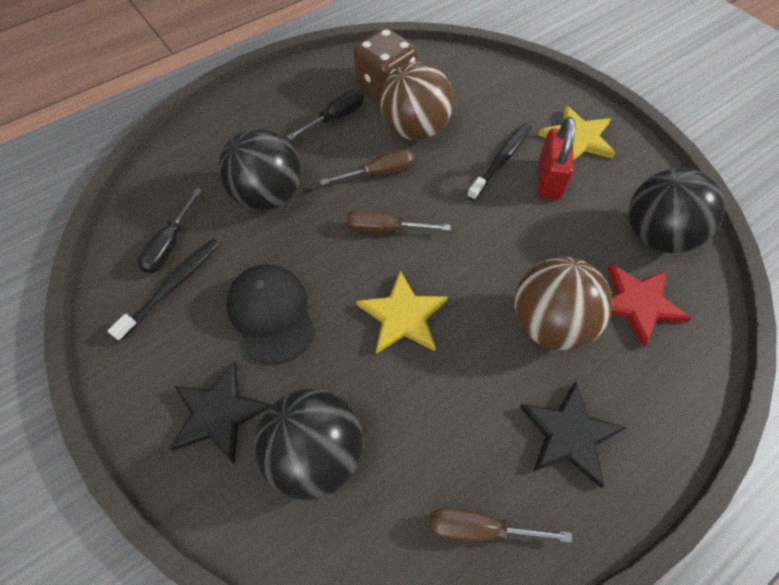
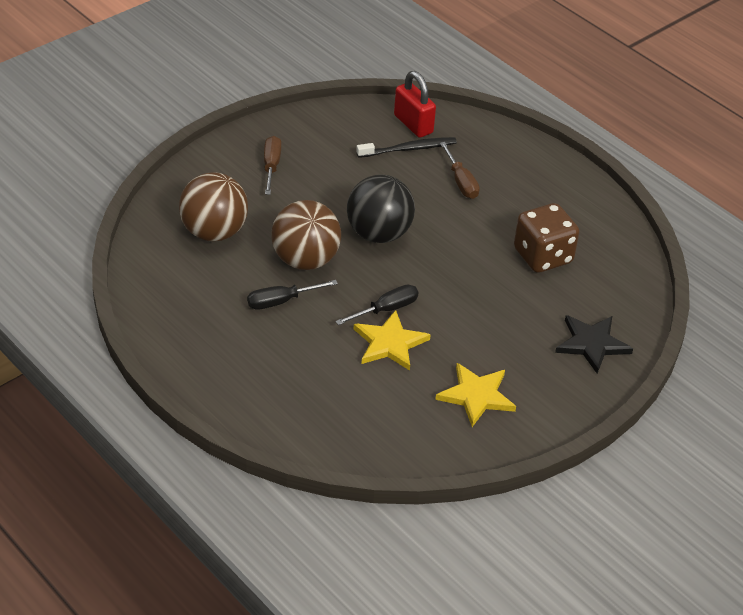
black ball: 3 -> 1
black cap: 1 -> 0
black star: 2 -> 1
black toothbrush: 2 -> 1
brown screwdriver: 3 -> 2
red star: 1 -> 0

